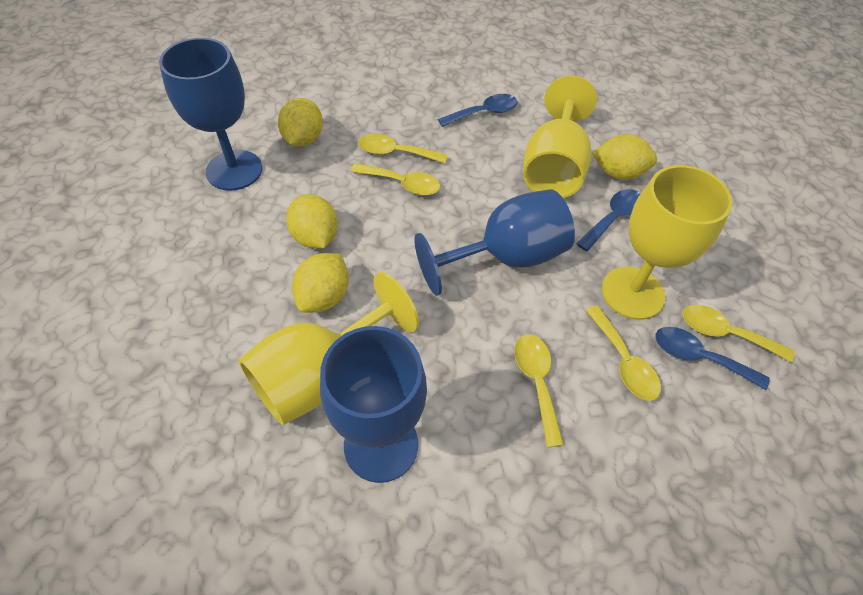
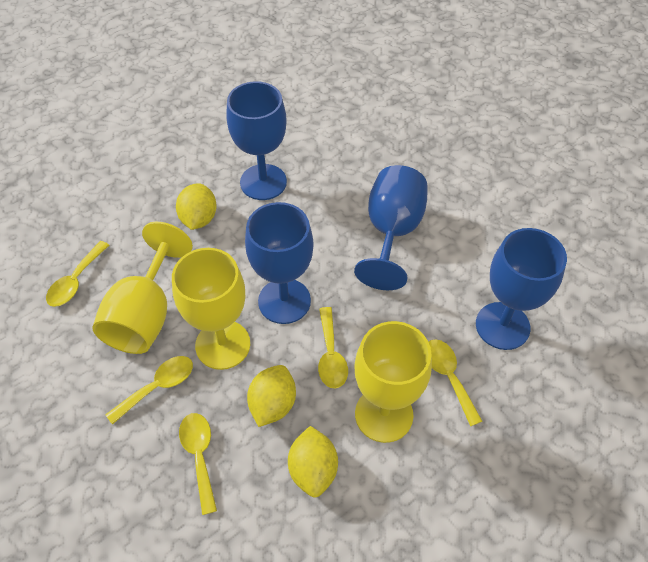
blue goblet: 3 -> 4
blue spoon: 3 -> 0
yellow lemon: 4 -> 3

